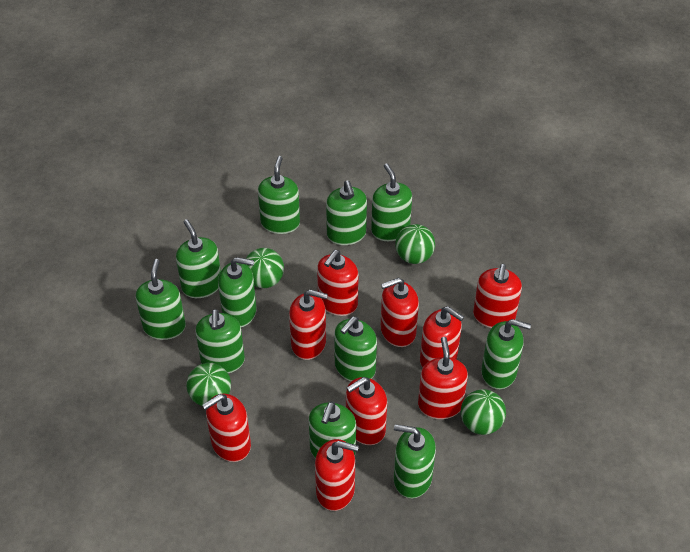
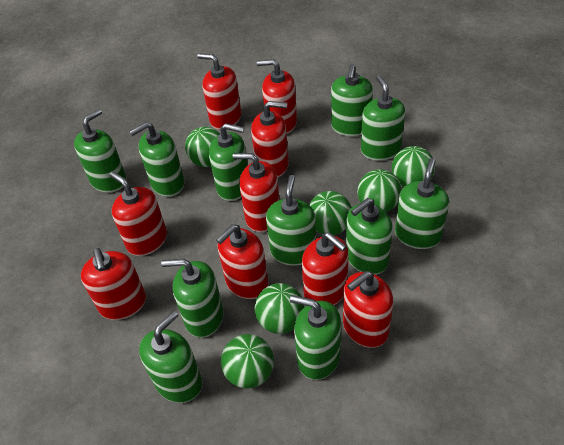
green ball: 4 -> 6

